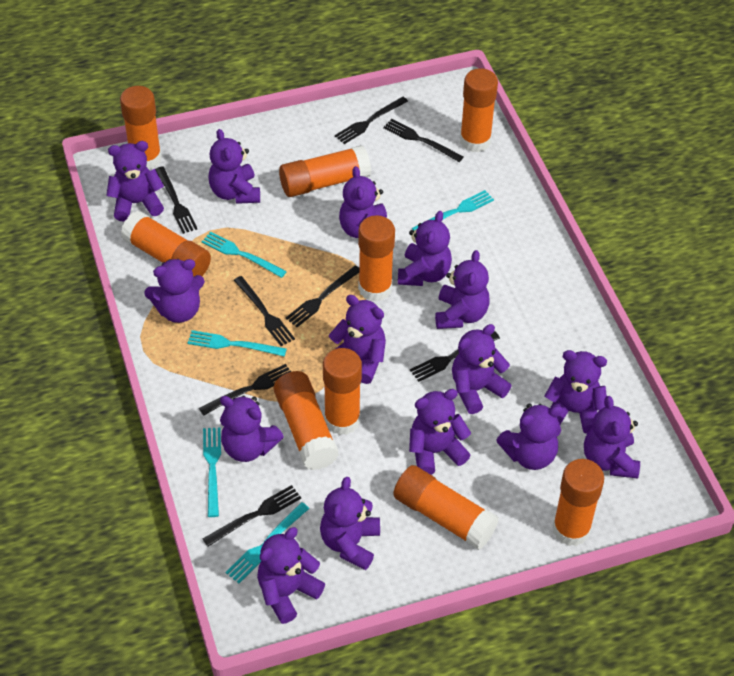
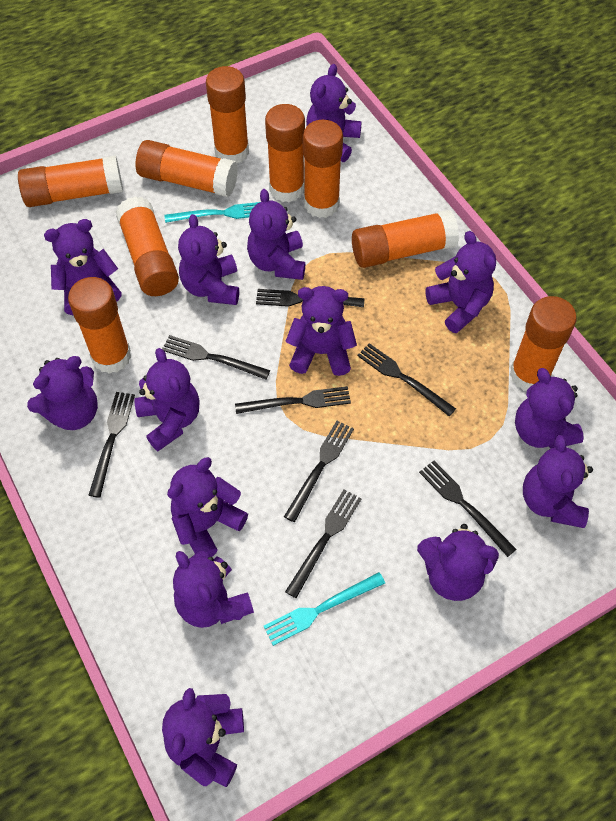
purple teddy bear: 15 -> 14
turquoise fork: 5 -> 2

